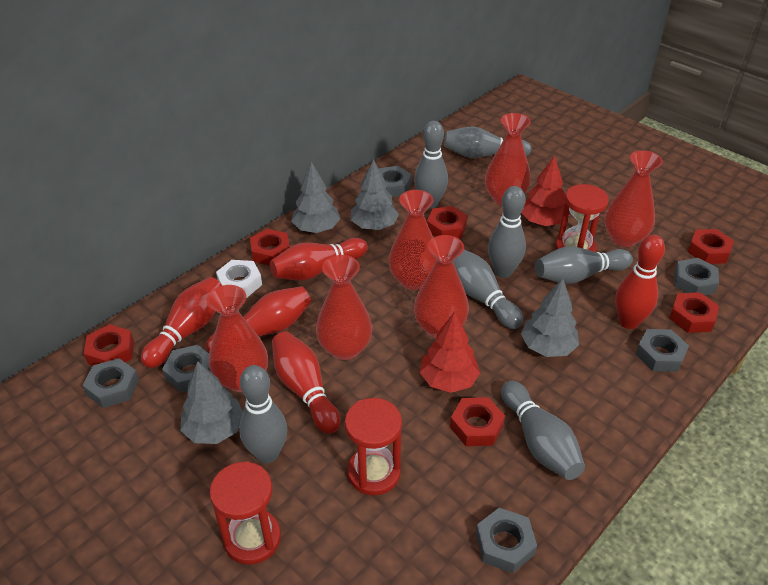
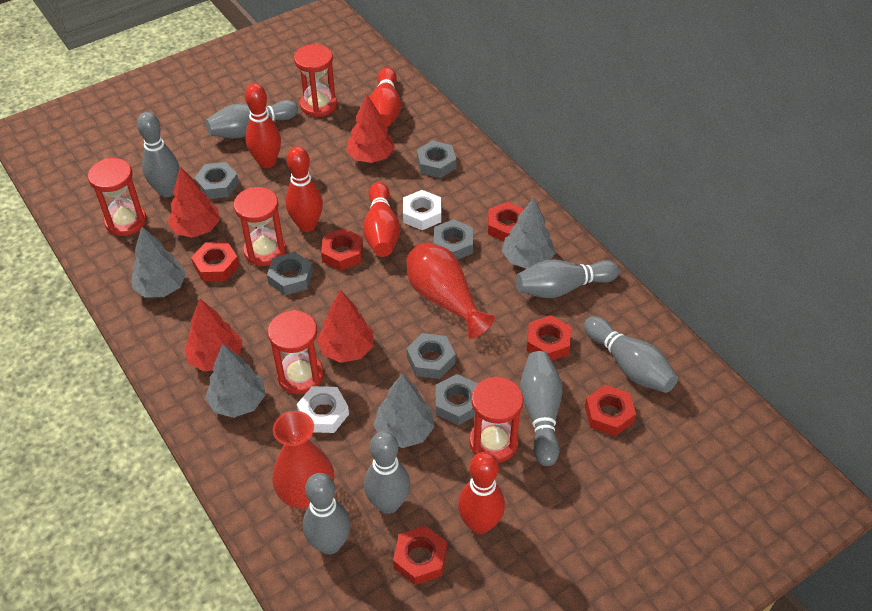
red hourglass: 3 -> 5
red tree: 2 -> 4
red vase: 6 -> 2
white nut: 1 -> 2

